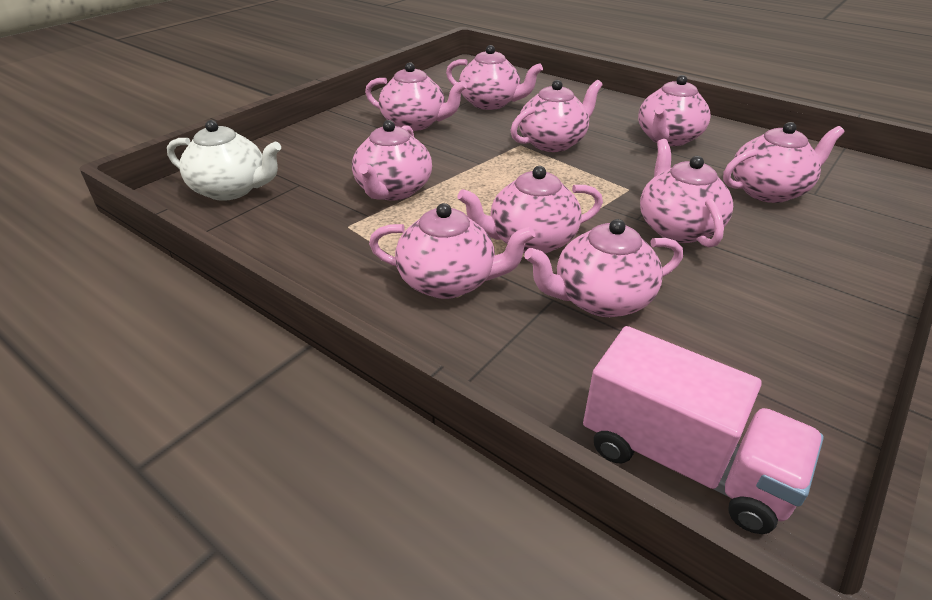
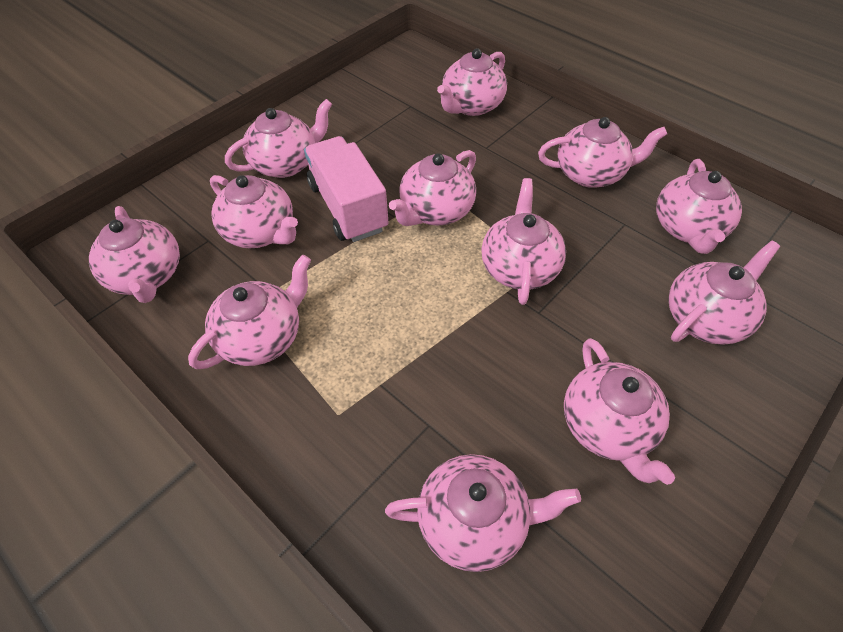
pink teapot: 10 -> 12
white teapot: 1 -> 0

